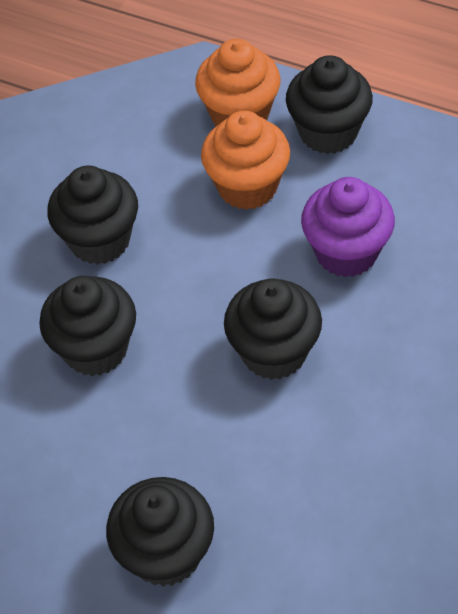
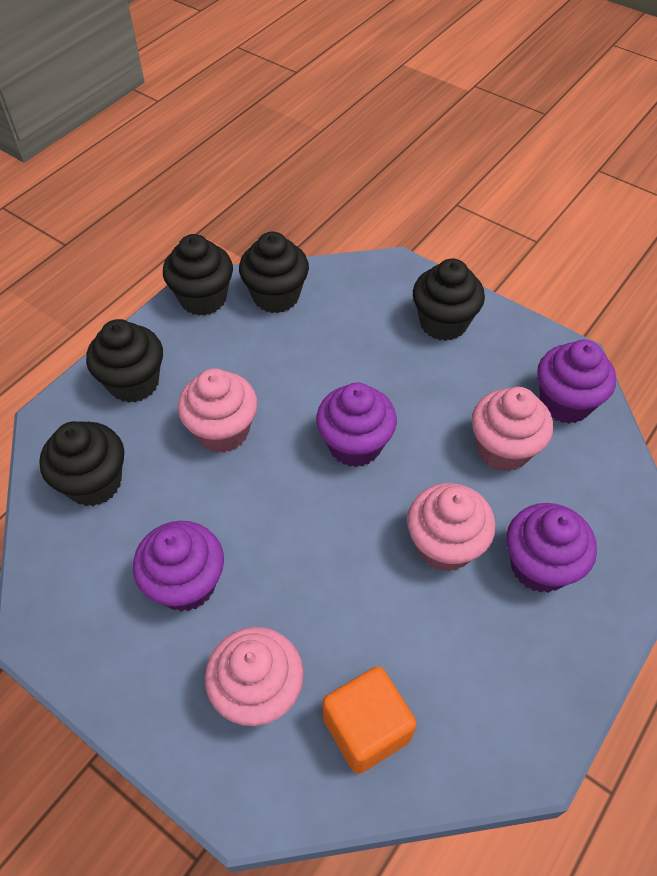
orange cube: 0 -> 1
orange cupcake: 2 -> 0
pink cupcake: 0 -> 4
purple cupcake: 1 -> 4

